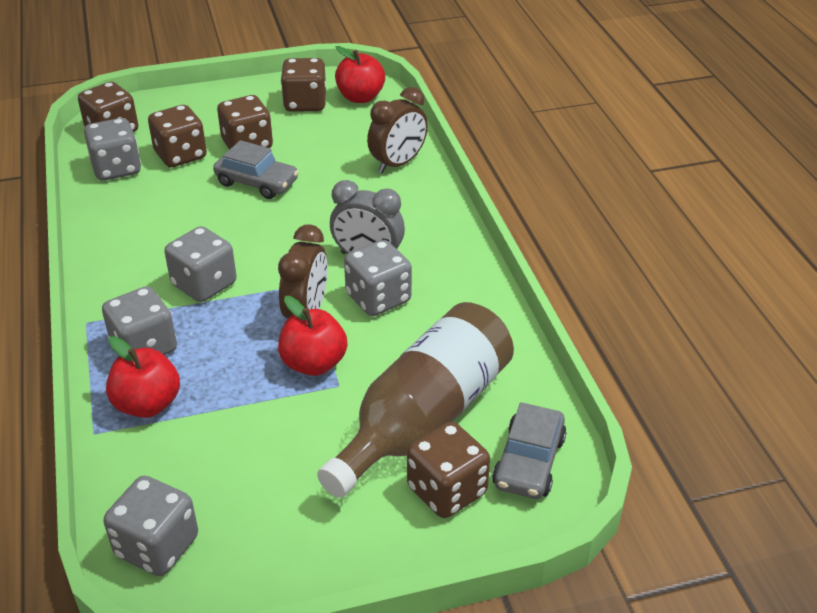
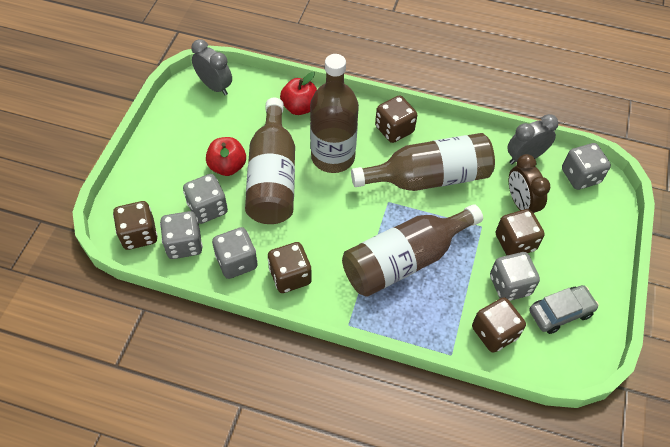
brown bottle: 1 -> 4
brown clock: 2 -> 1
grey car: 2 -> 1
grey clock: 1 -> 2
red apple: 3 -> 2

